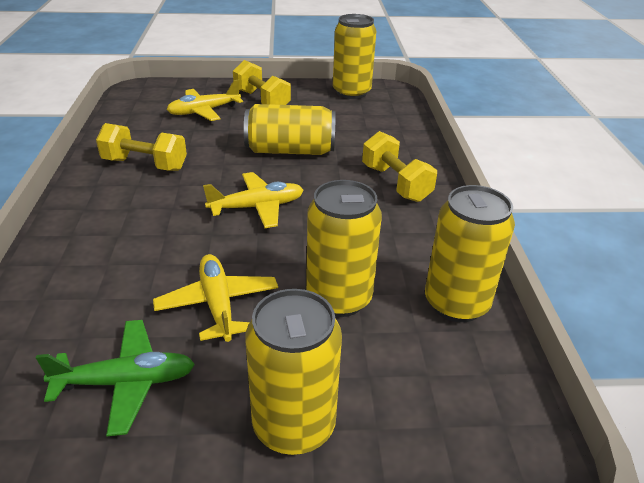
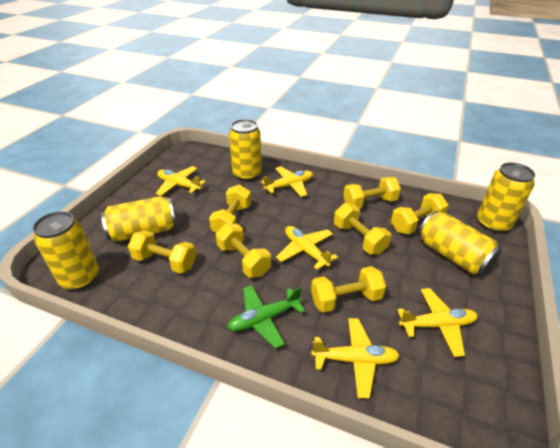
yellow dumbbell: 3 -> 7
yellow plane: 3 -> 5

